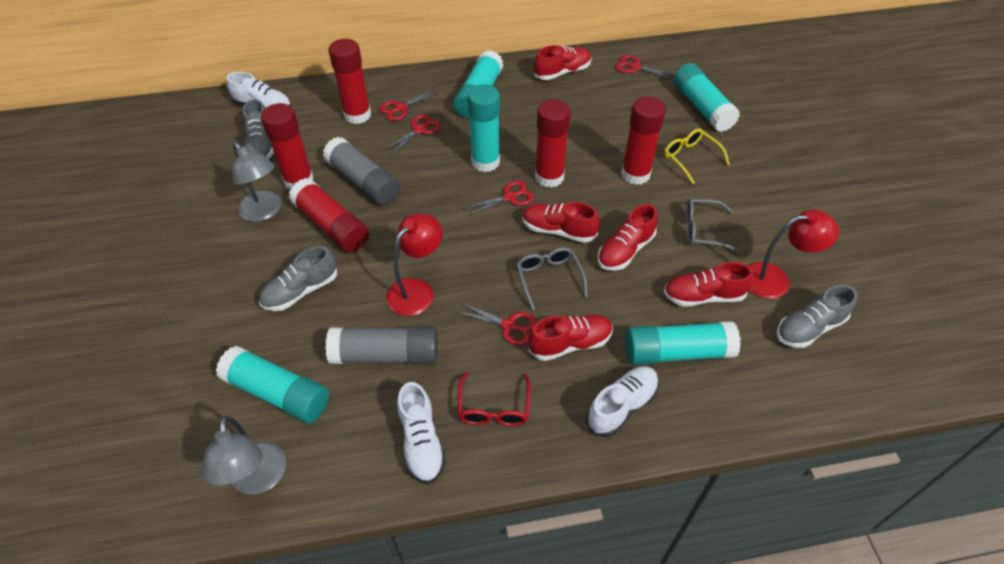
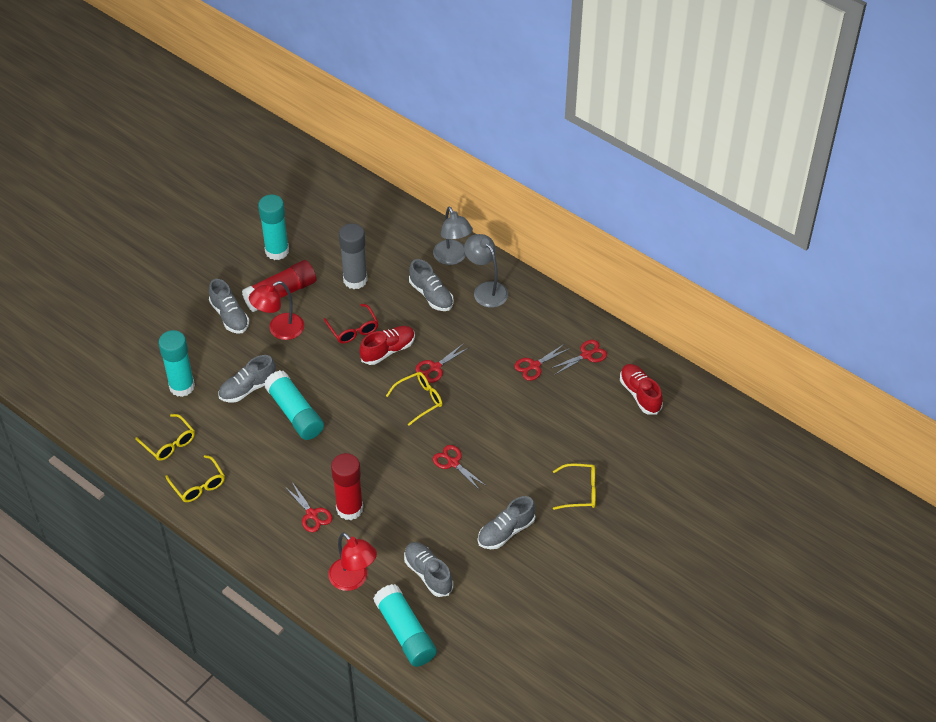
grey glasses: 2 -> 0
grey glue stick: 2 -> 1
grey shoe: 3 -> 5
red glue stick: 5 -> 2
red shoe: 5 -> 2
turquoise glue stick: 5 -> 4
white shoe: 3 -> 0
yellow glasses: 1 -> 4

